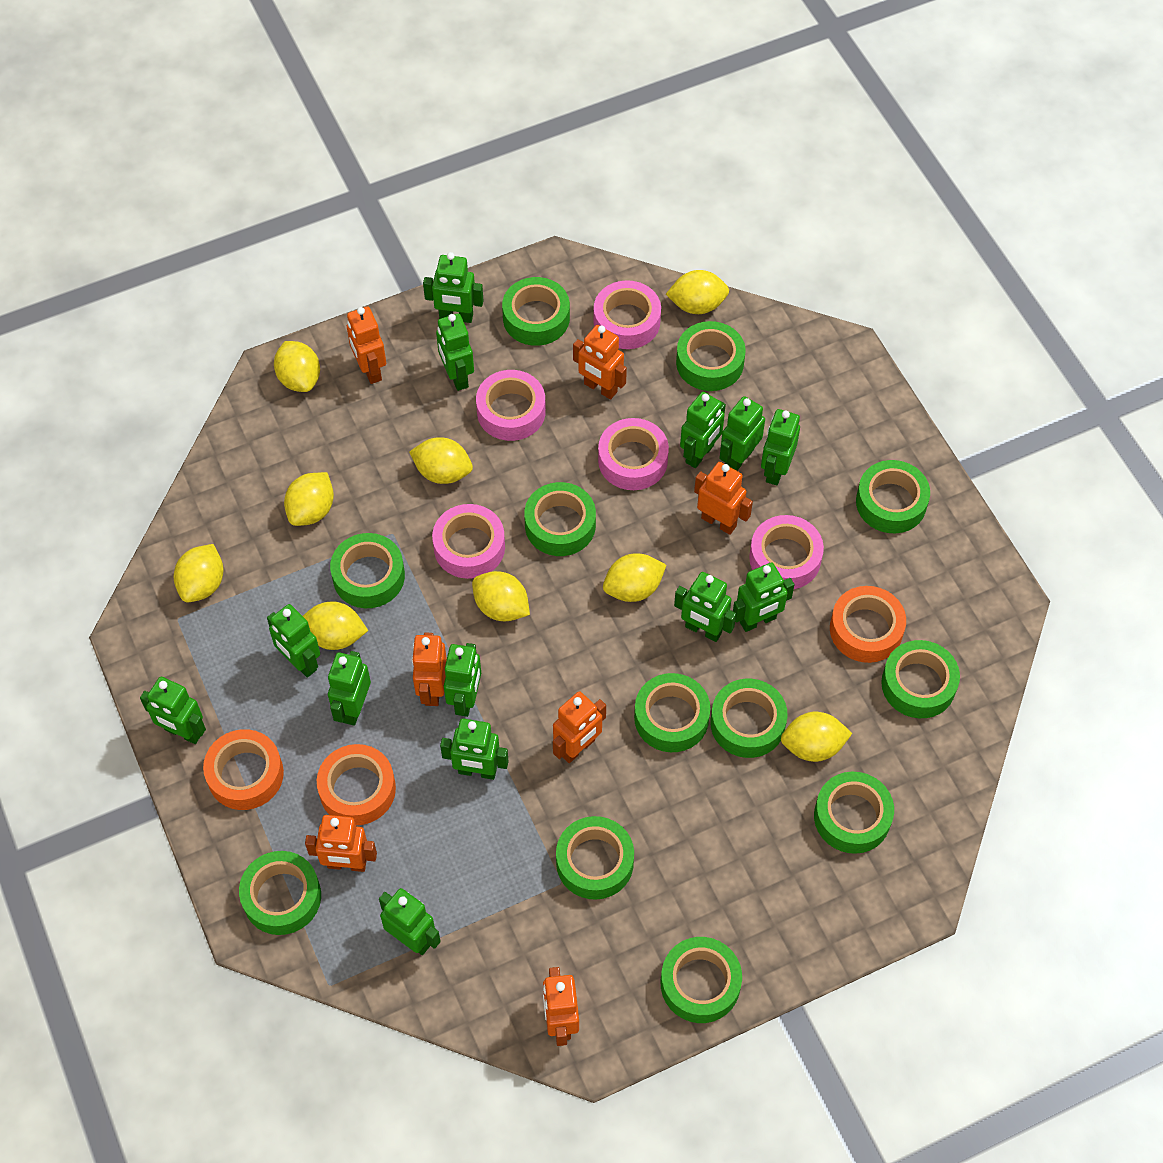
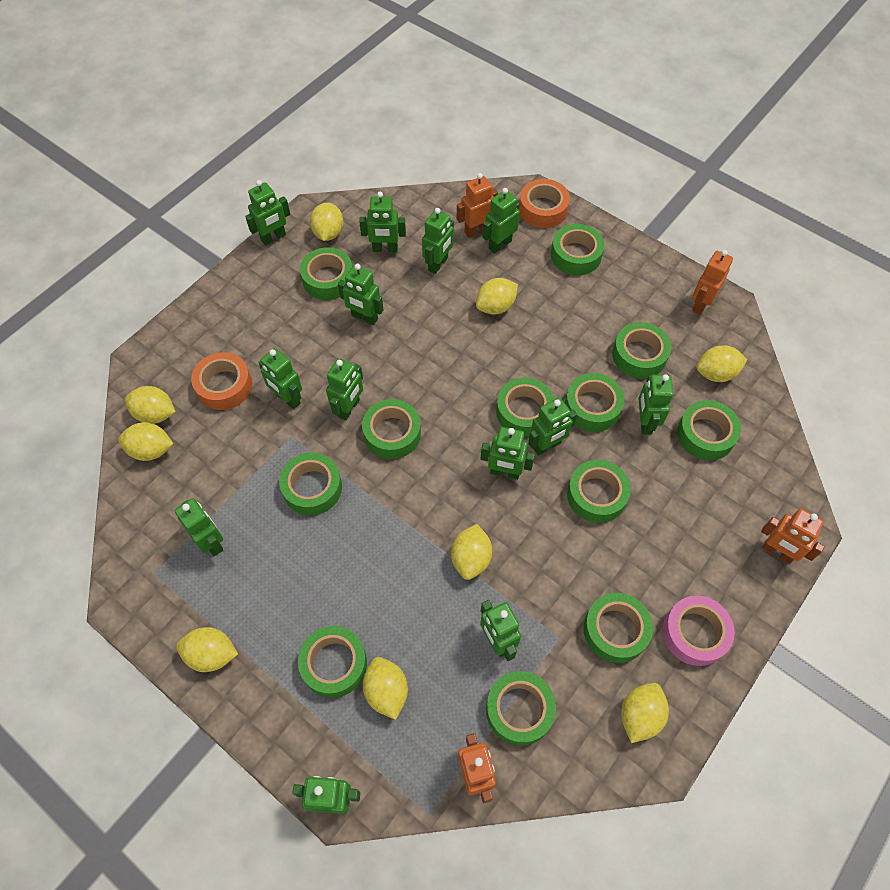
orange robot: 7 -> 4
orange tape: 3 -> 2
pink tape: 5 -> 1

